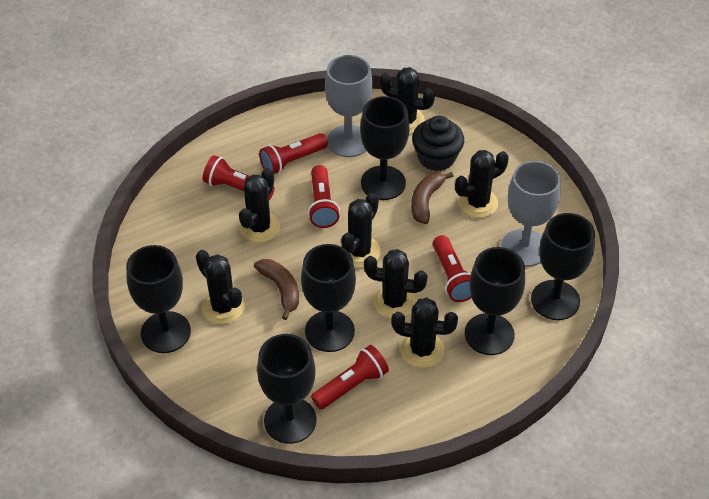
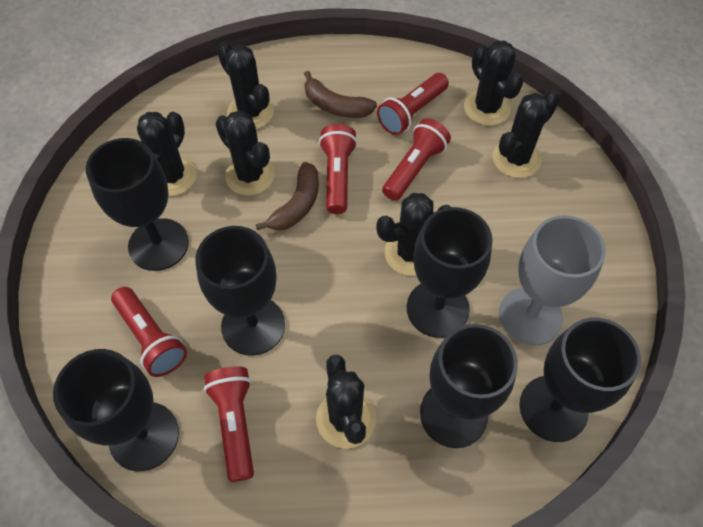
black cupcake: 1 -> 0
grey goblet: 2 -> 1

